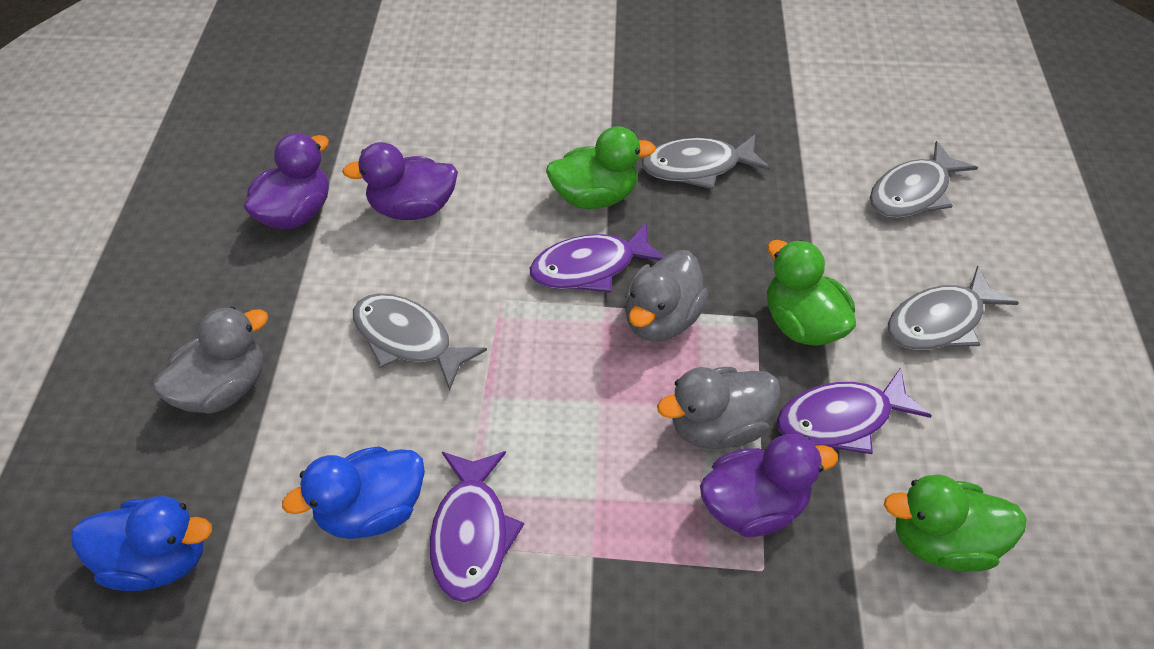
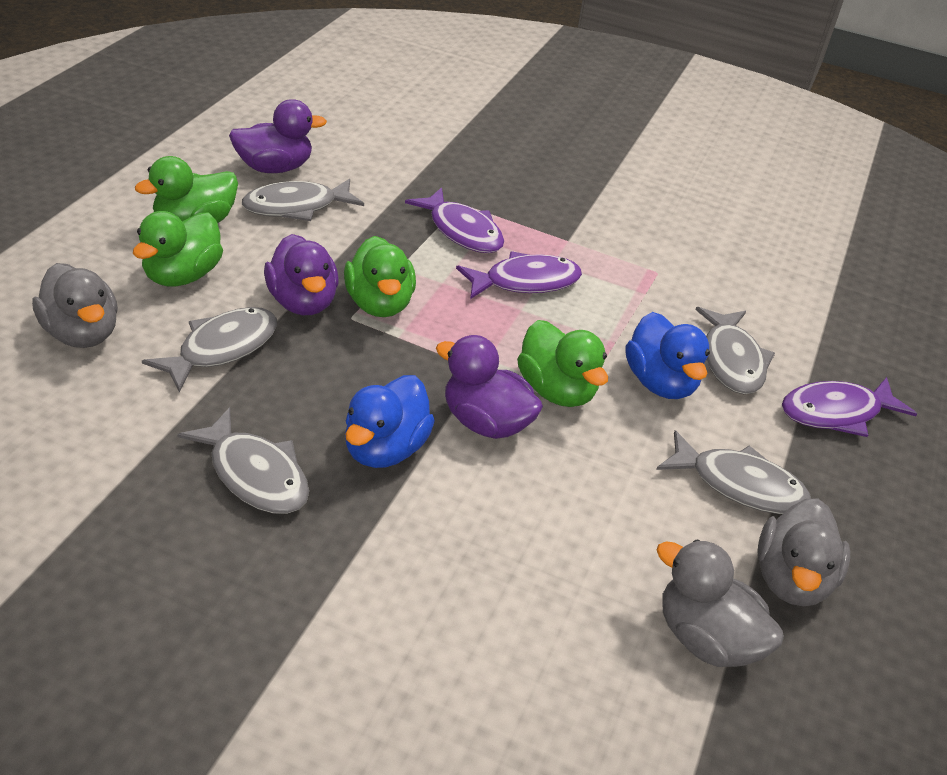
green duck: 3 -> 4
grey fish: 4 -> 5

